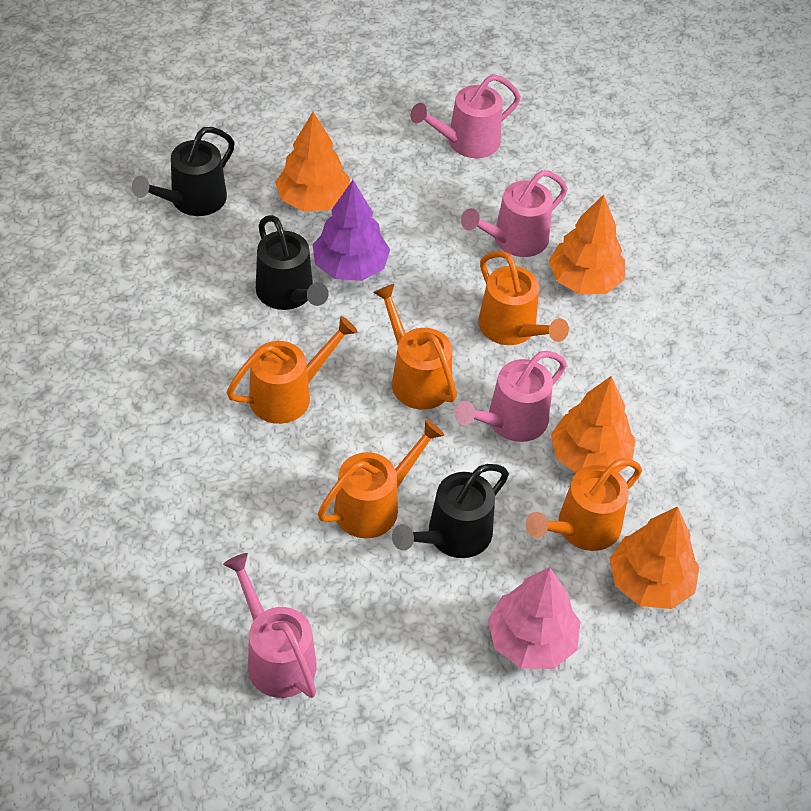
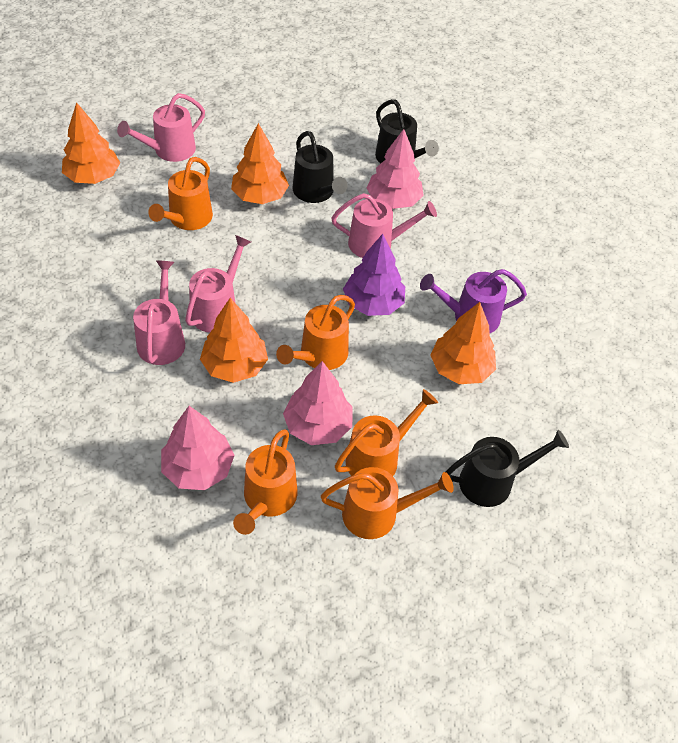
pink tree: 1 -> 3
purple watering can: 0 -> 1

